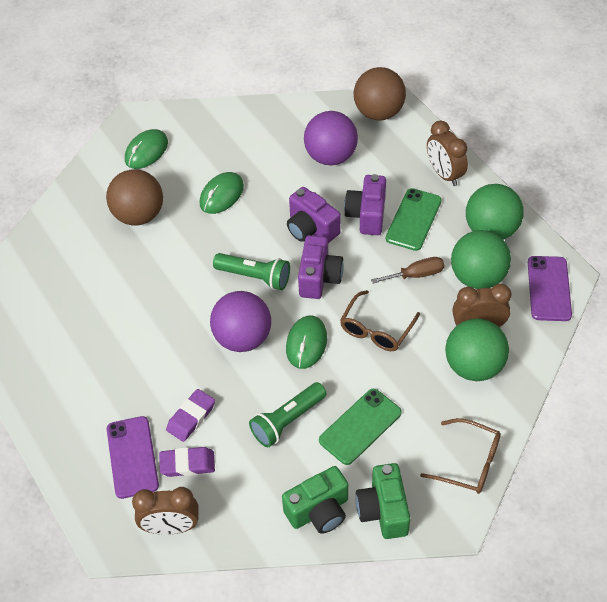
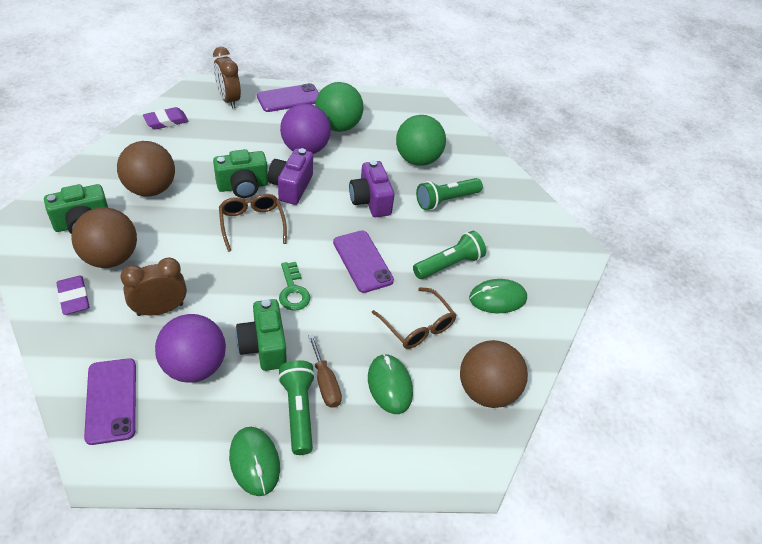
brown ball: 2 -> 3
brown clock: 3 -> 2
green ball: 3 -> 2
green camera: 2 -> 3
green flashlight: 2 -> 3
green key: 0 -> 1
green phone: 2 -> 0
purple camera: 3 -> 2
purple phone: 2 -> 3

